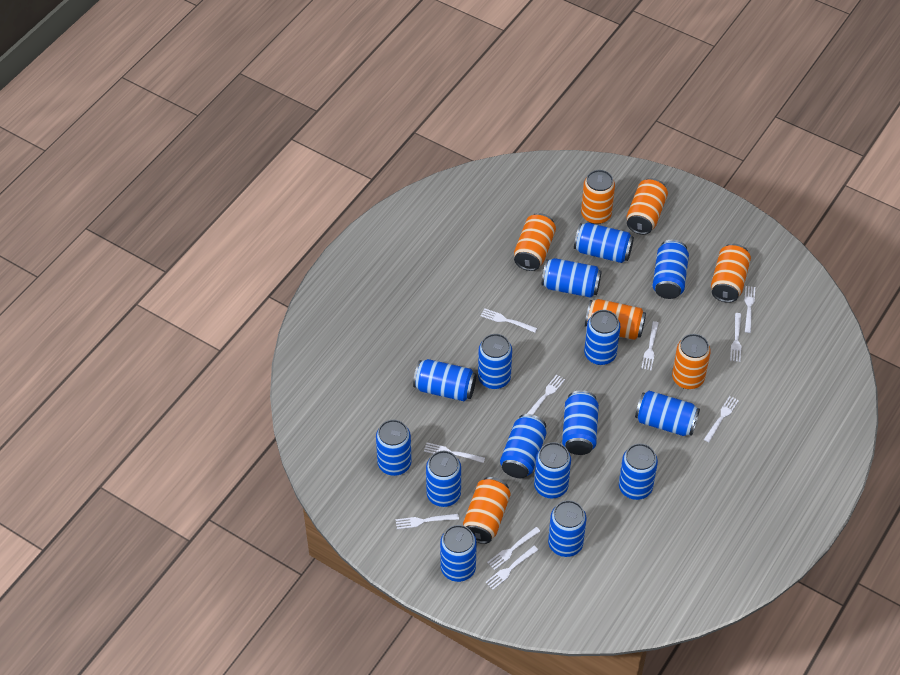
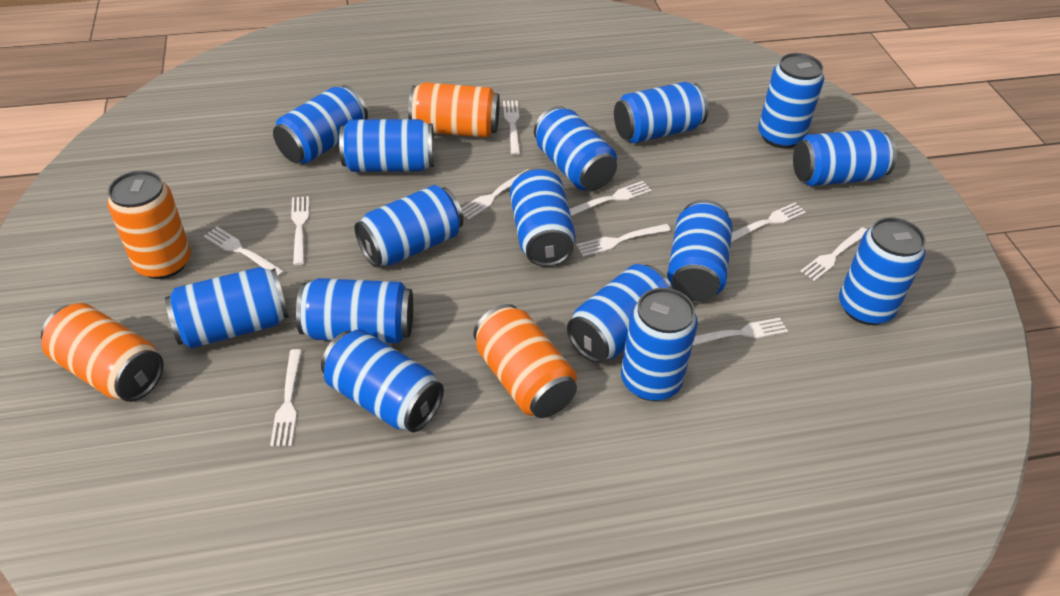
orange can: 7 -> 4

